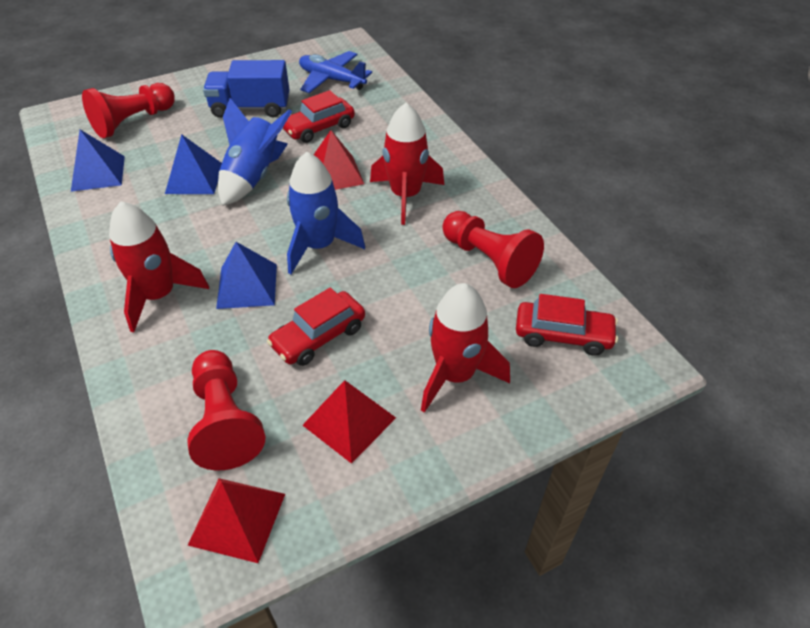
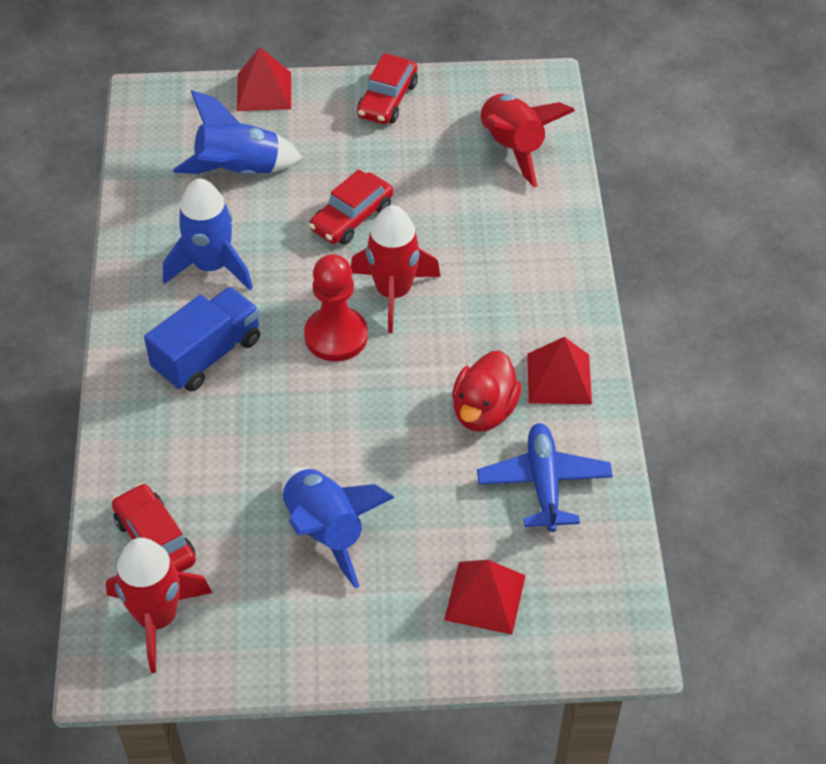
blue pyramid: 3 -> 0
blue rocket: 2 -> 3
red duck: 0 -> 1
red pawn: 3 -> 1

